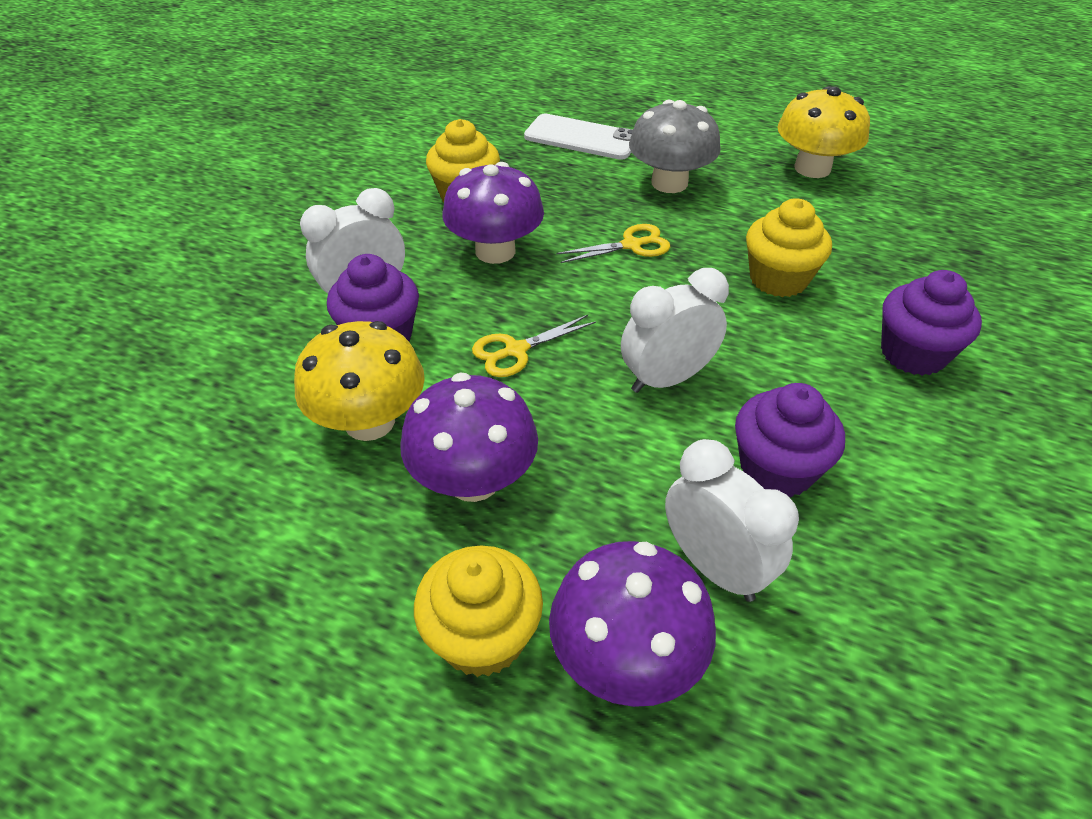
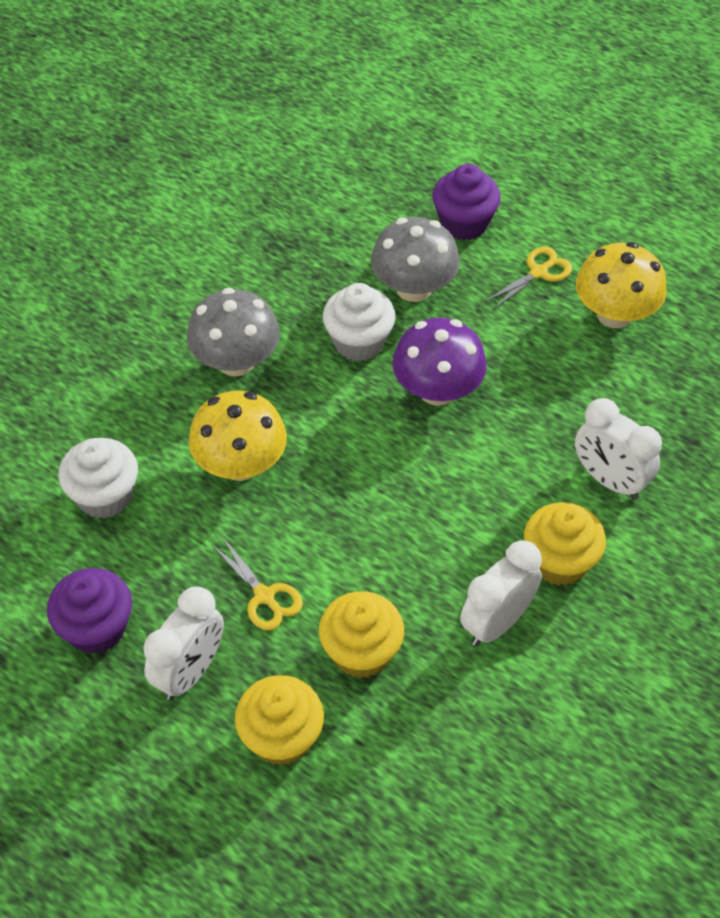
grey mushroom: 1 -> 2
purple cupcake: 3 -> 2
purple mushroom: 3 -> 1
white cupcake: 0 -> 2
white phone: 1 -> 0

